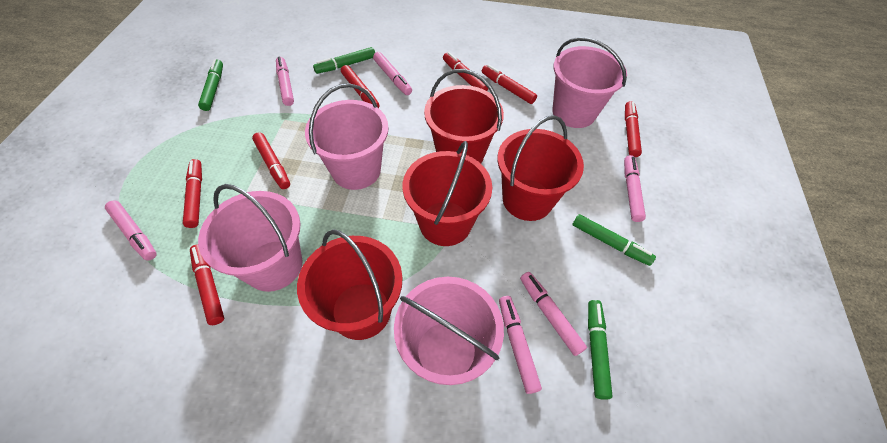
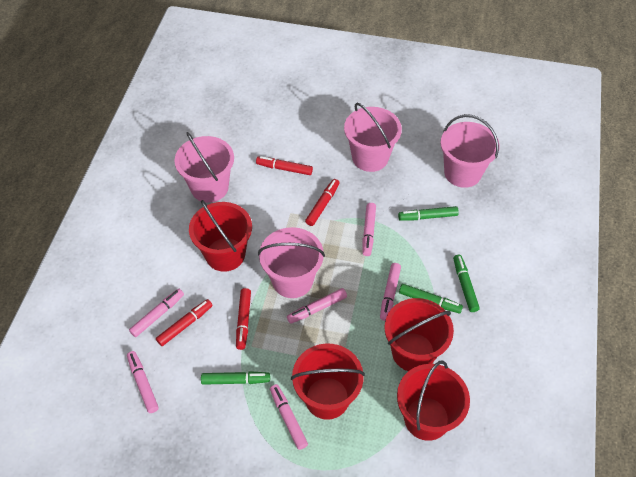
red marker: 7 -> 4

